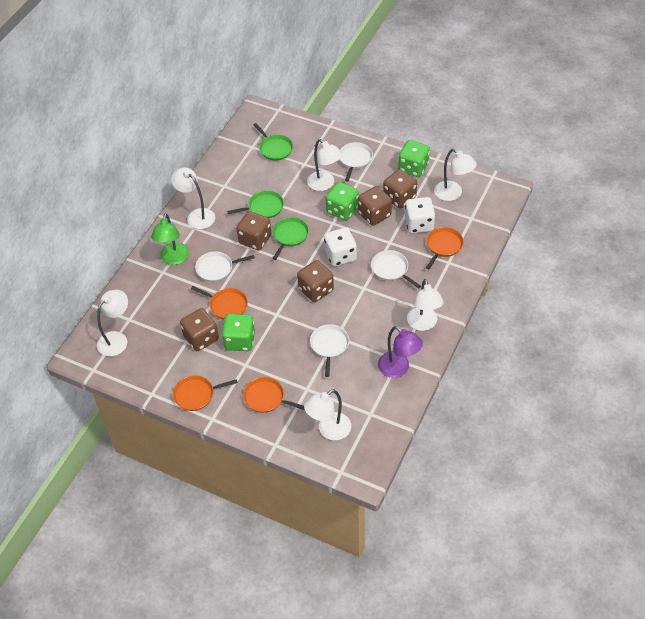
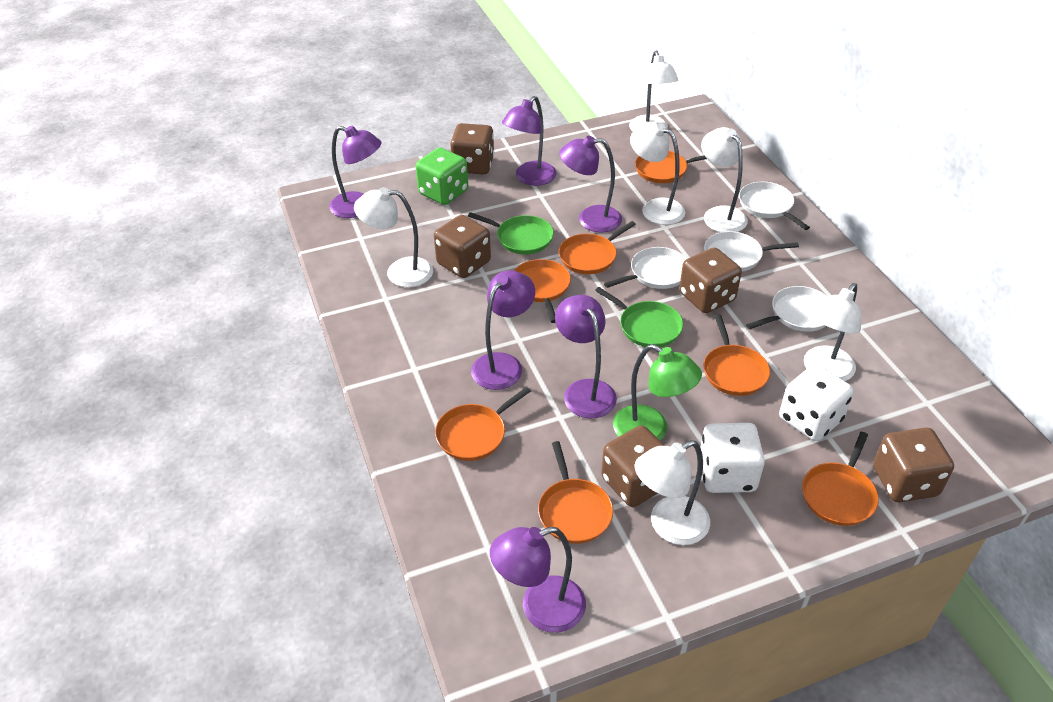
green dice: 3 -> 1
green pan: 3 -> 2
orange pan: 4 -> 7
purple lamp: 1 -> 6

